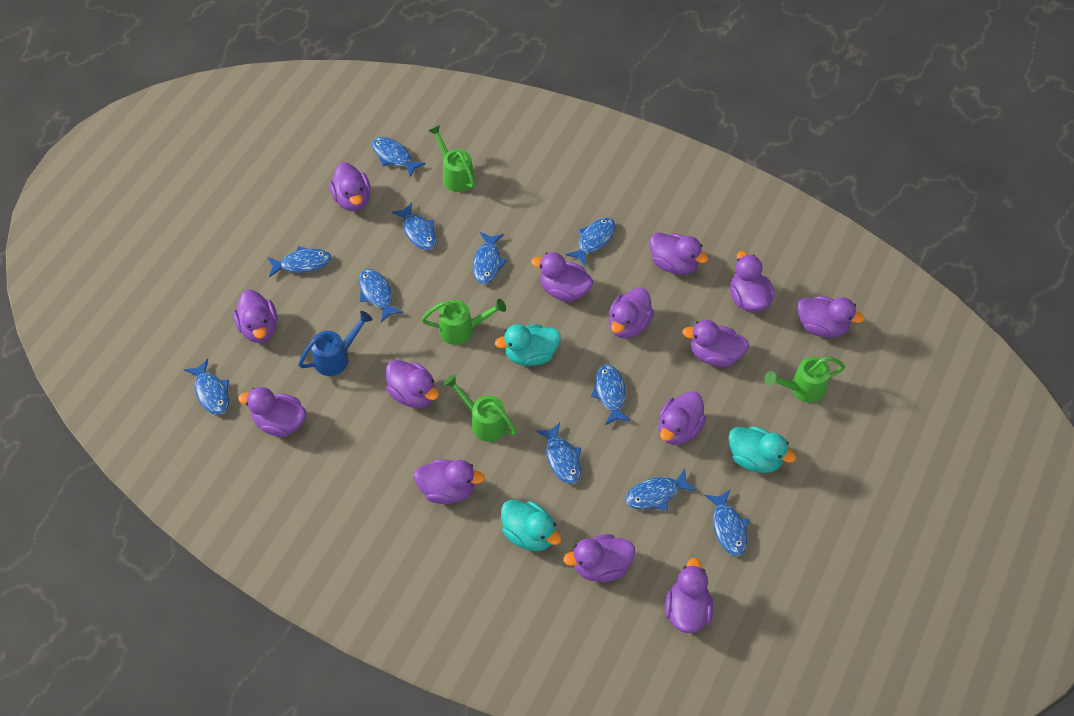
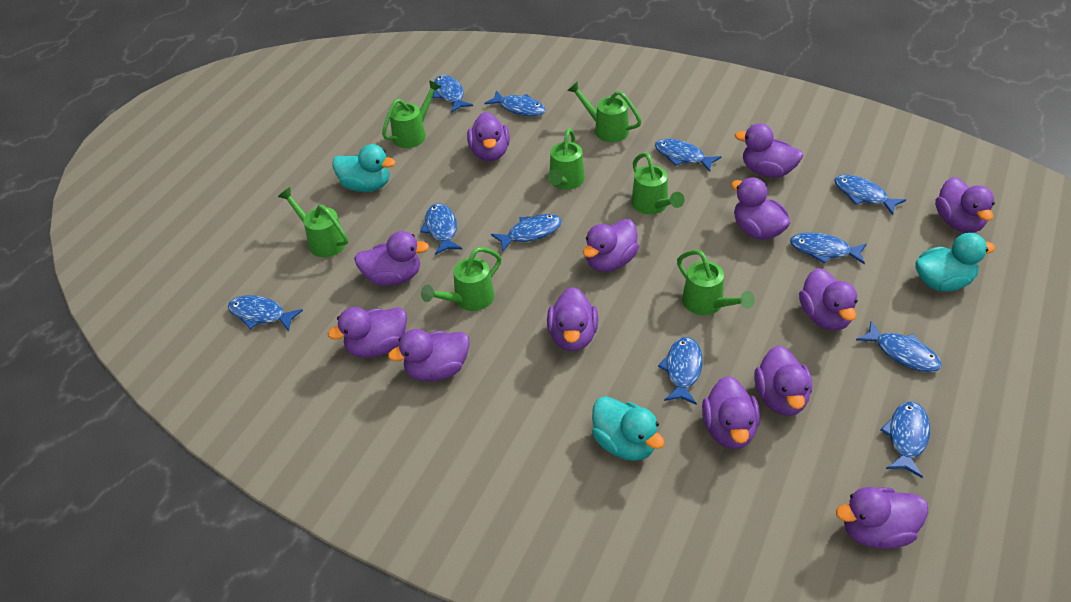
blue watering can: 1 -> 0
green watering can: 4 -> 7
purple duck: 14 -> 13

